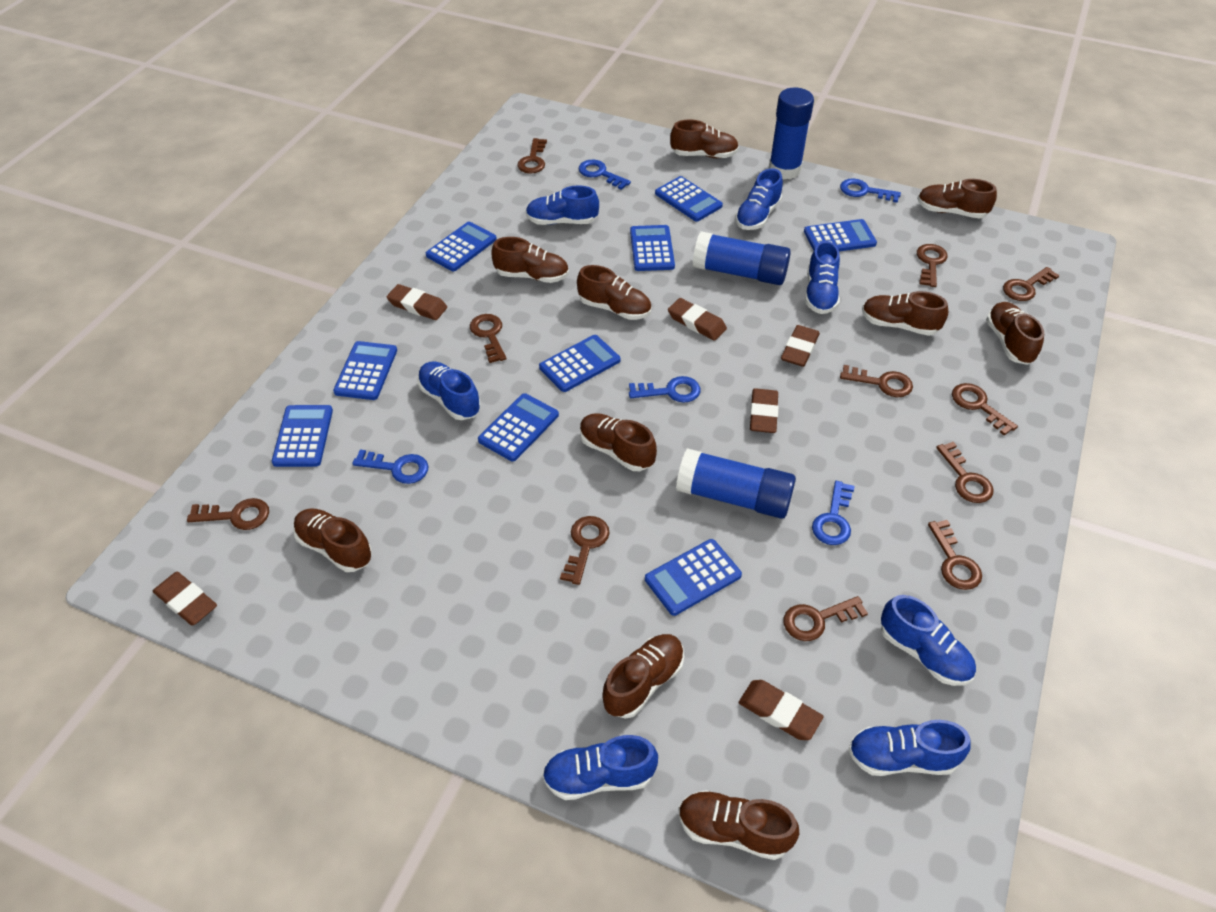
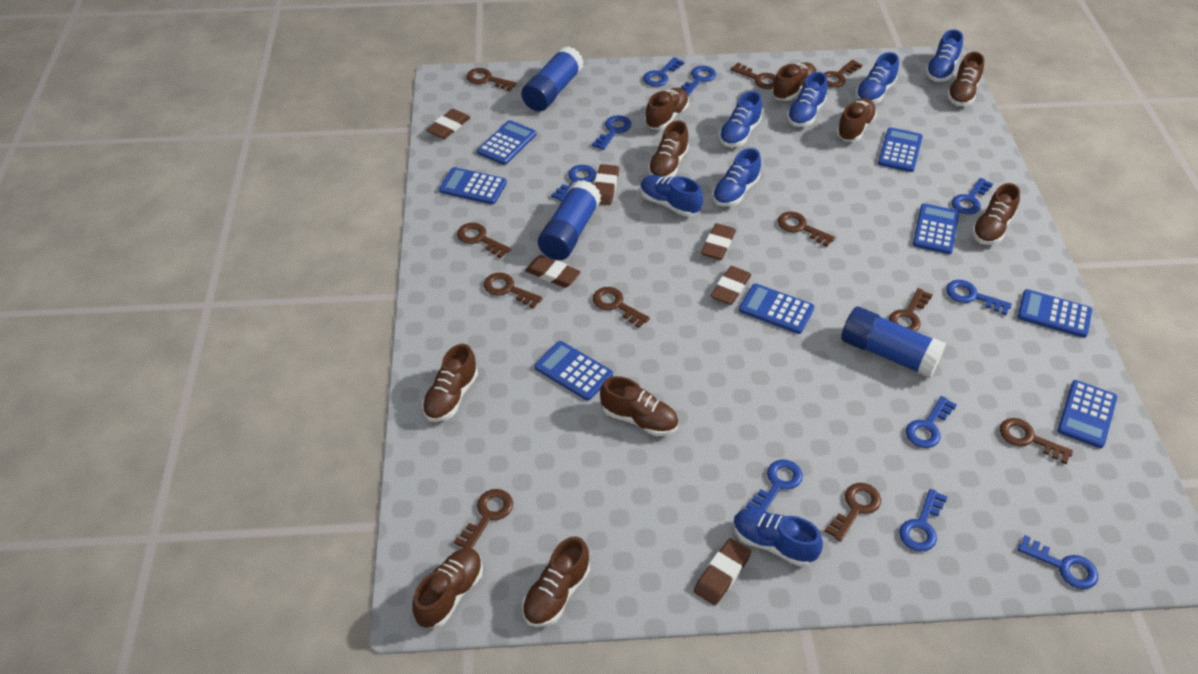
blue calculator: 9 -> 8
blue key: 5 -> 10

